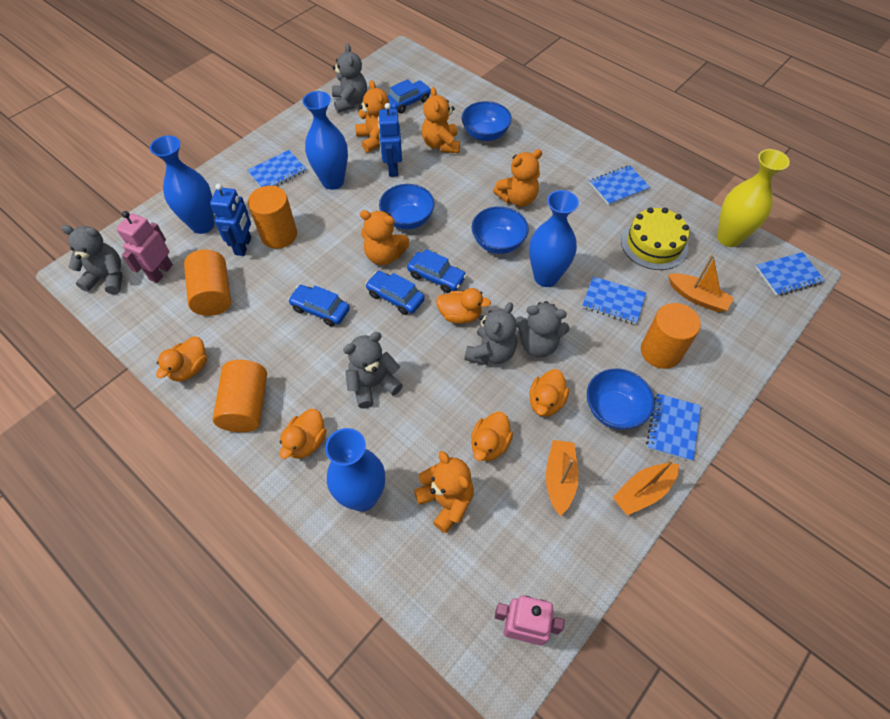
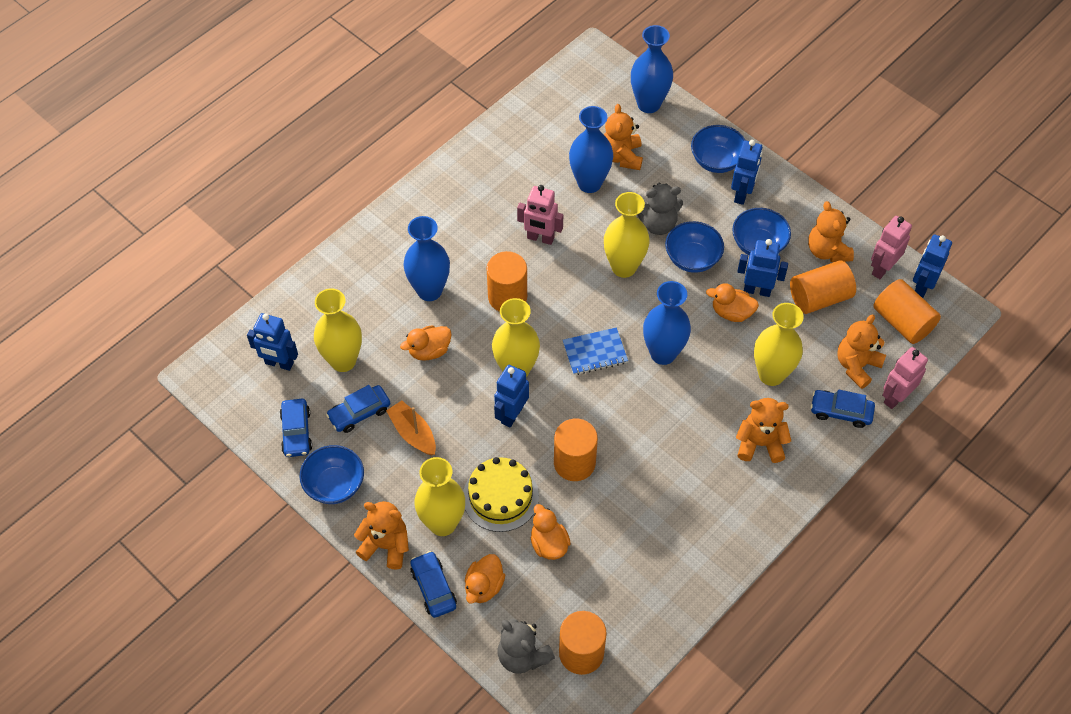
blue notebook: 5 -> 1
blue robot: 2 -> 5
grey teddy bear: 5 -> 2
orange boat: 3 -> 1
orange cylinder: 4 -> 5
orange duck: 5 -> 4
pink robot: 2 -> 3
yellow vase: 1 -> 5

